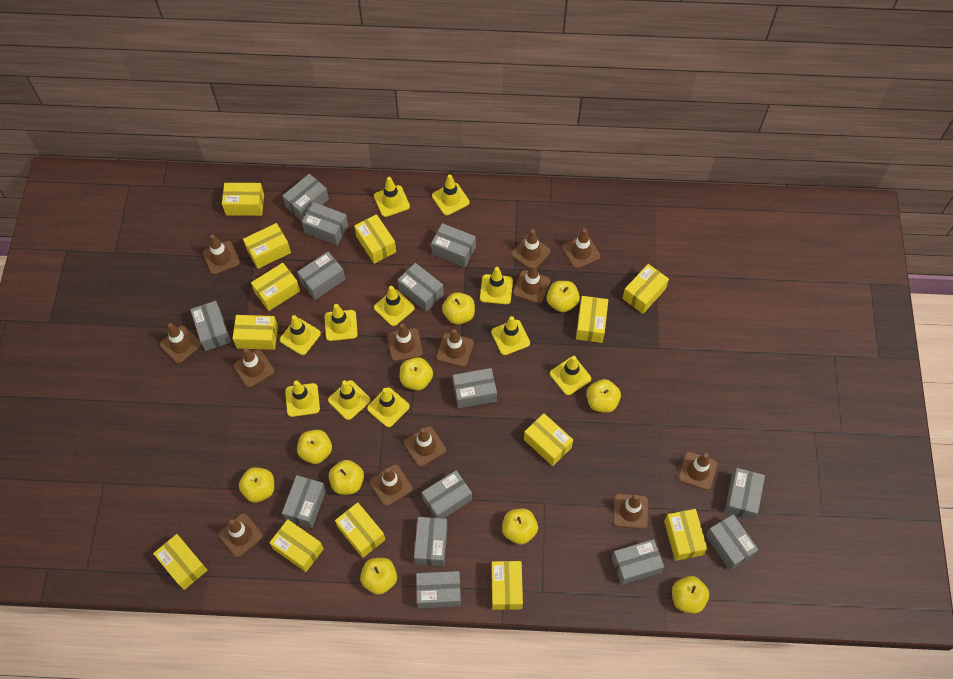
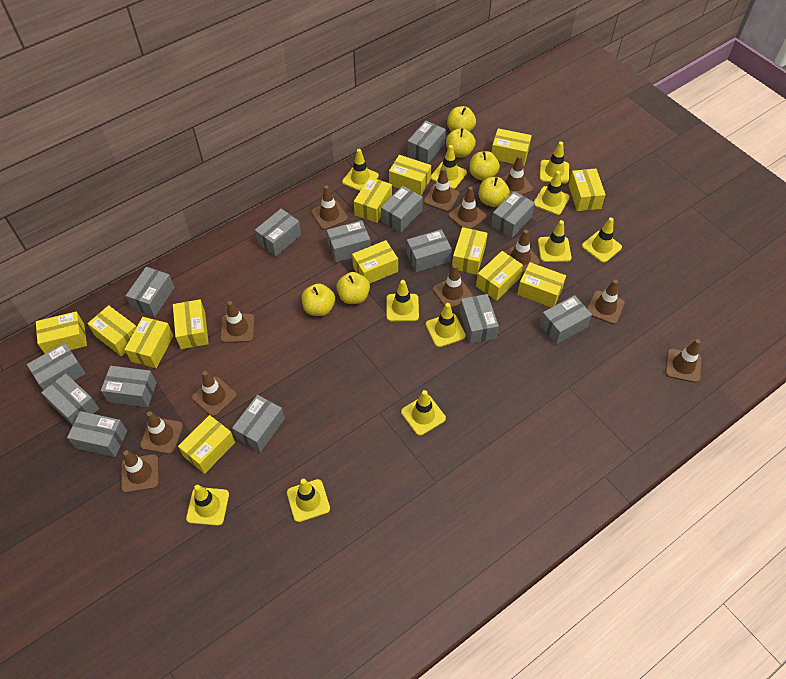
brown traffic cone: 13 -> 12
yellow apple: 10 -> 6

